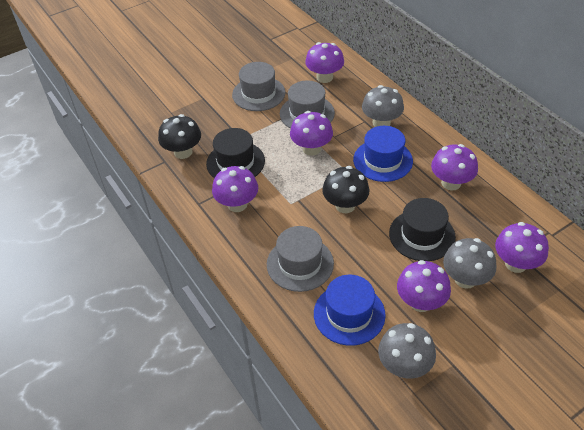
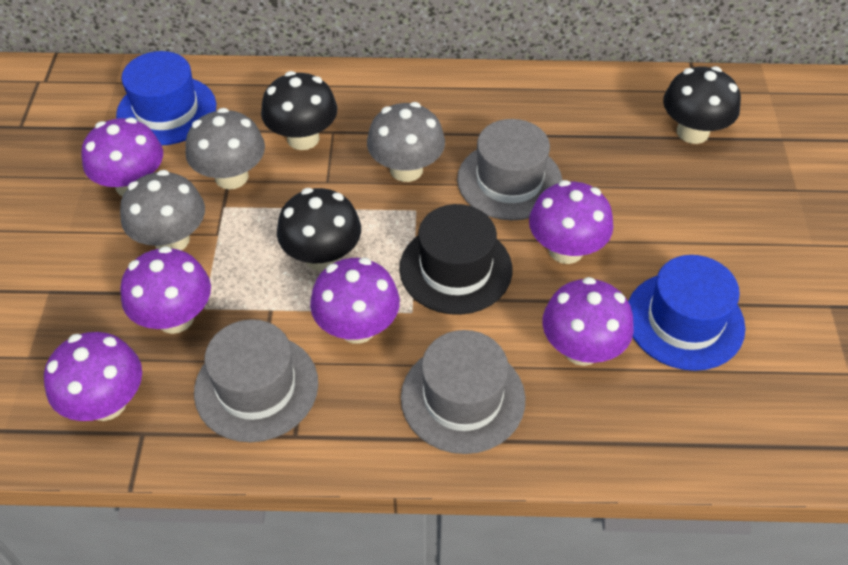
black hat: 2 -> 1
black mushroom: 2 -> 3

